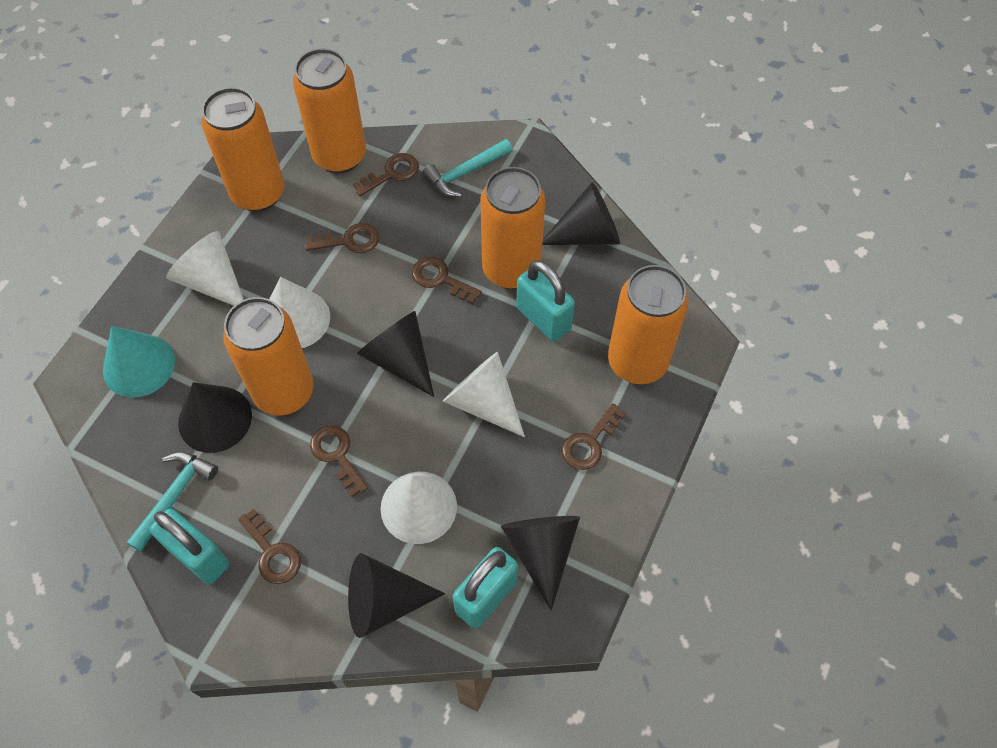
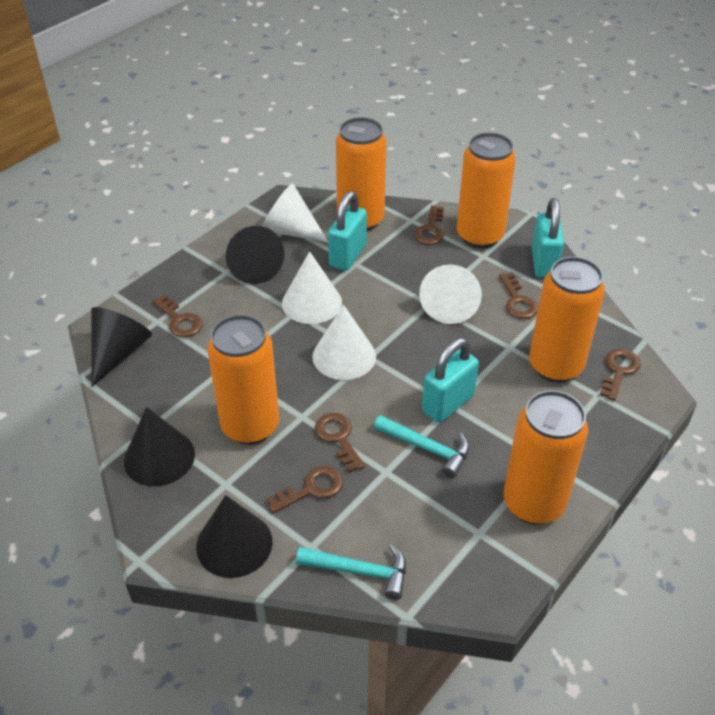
black cone: 5 -> 4
turquoise cone: 1 -> 0

